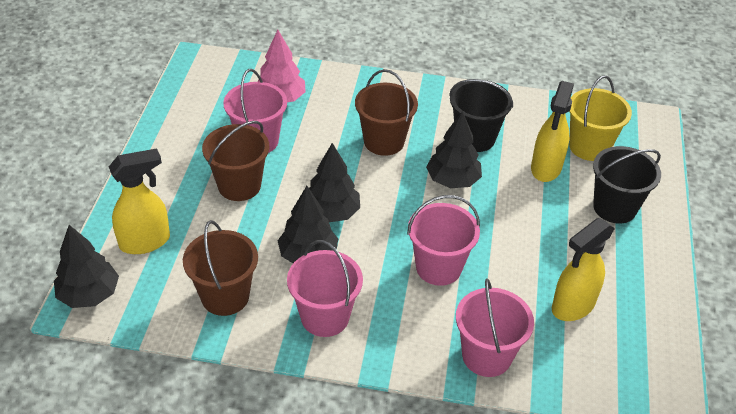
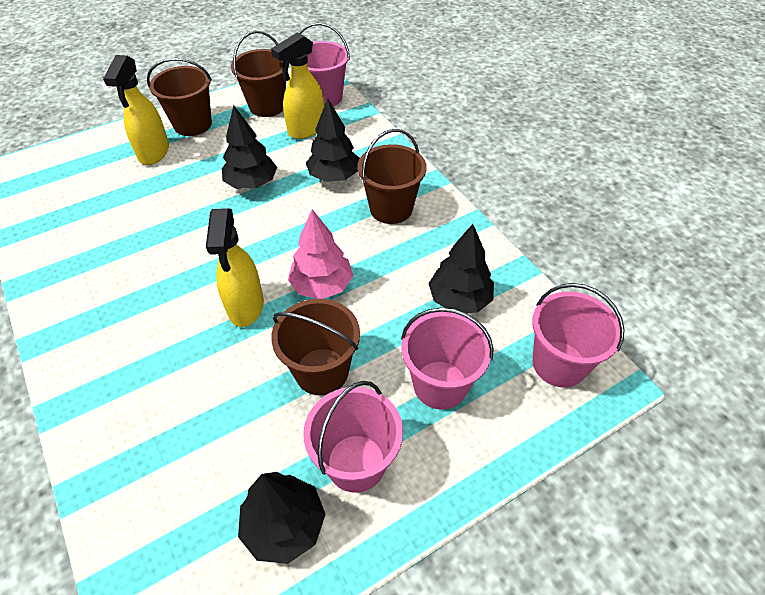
black bucket: 2 -> 0
brown bucket: 3 -> 4
yellow bucket: 1 -> 0

